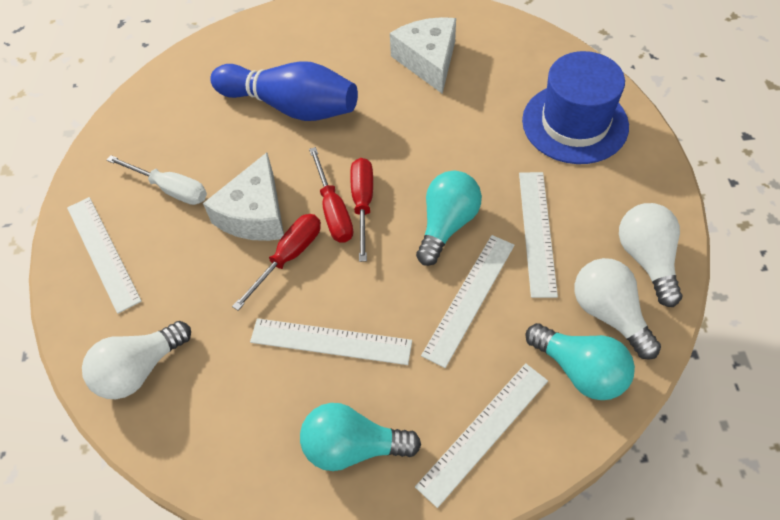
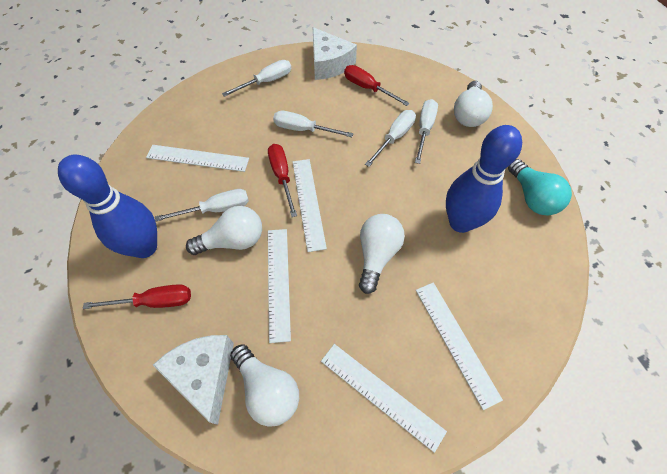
blue bowling pin: 1 -> 2
blue hat: 1 -> 0
turquoise light bulb: 3 -> 1
white light bulb: 3 -> 4
white screwdriver: 1 -> 5

